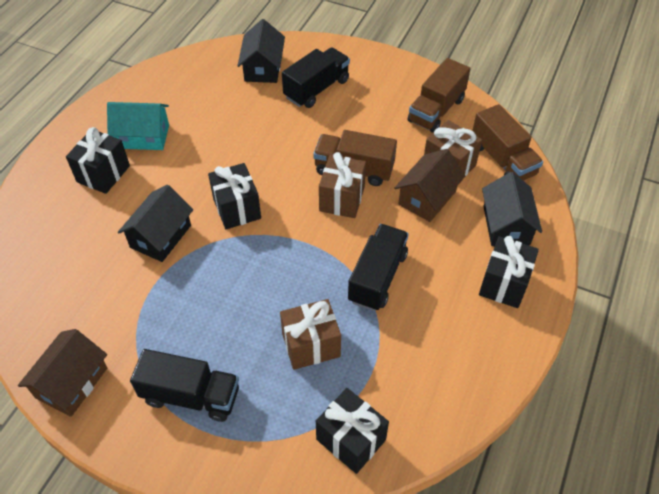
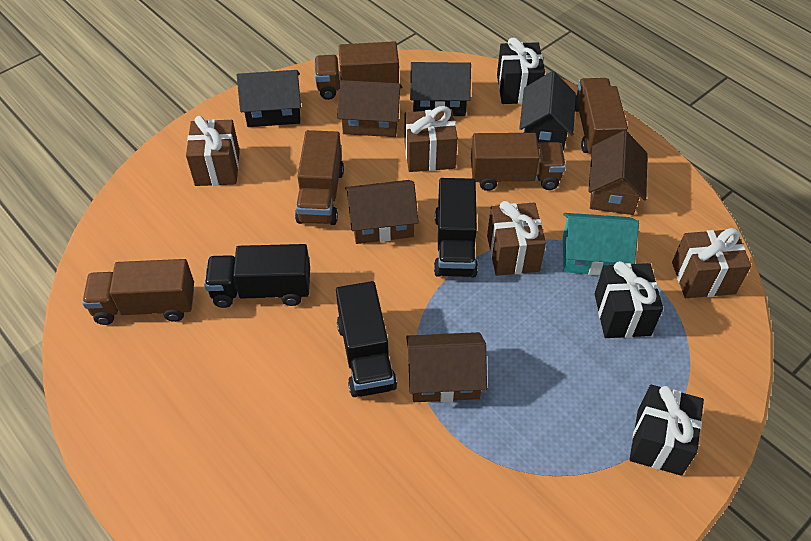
black gift: 4 -> 3
brown gift: 3 -> 4
brown house: 2 -> 4
brown truck: 3 -> 5

